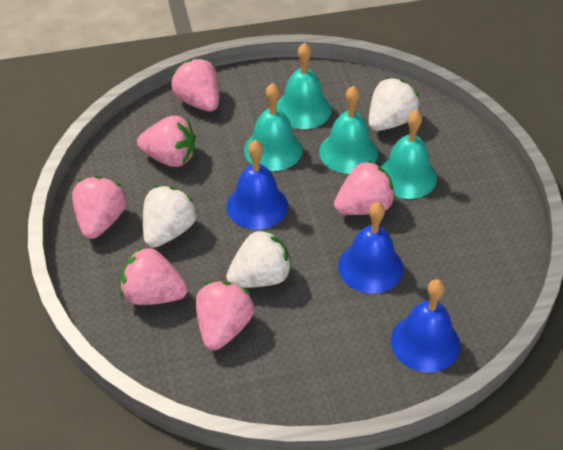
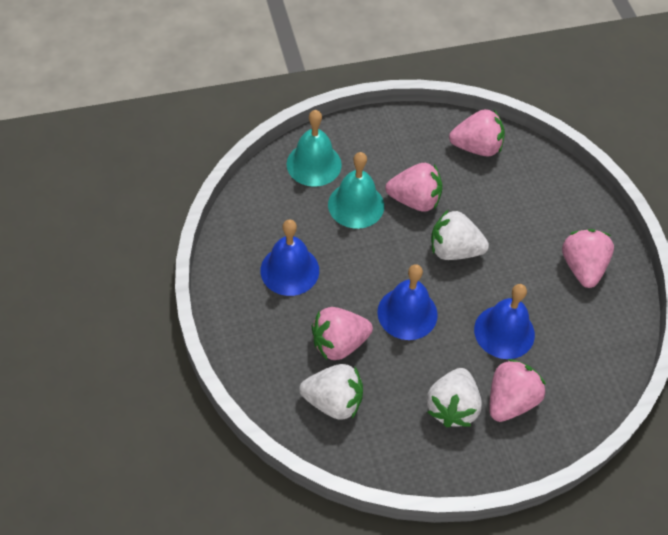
pink strawberry: 6 -> 5
turquoise bell: 4 -> 2

